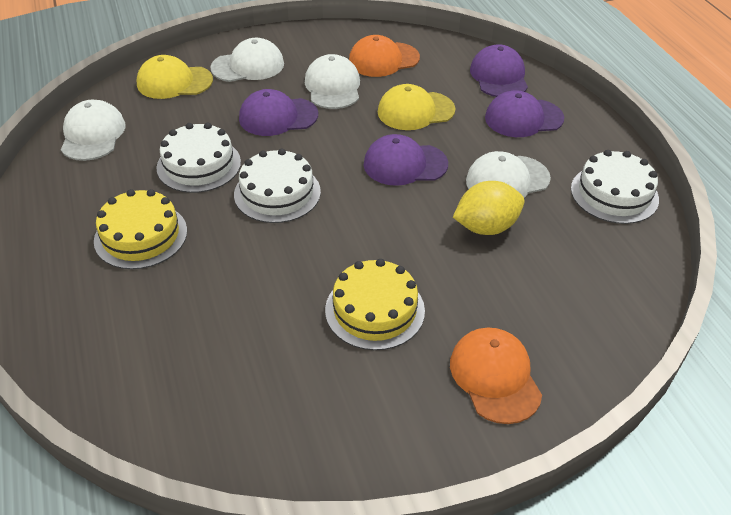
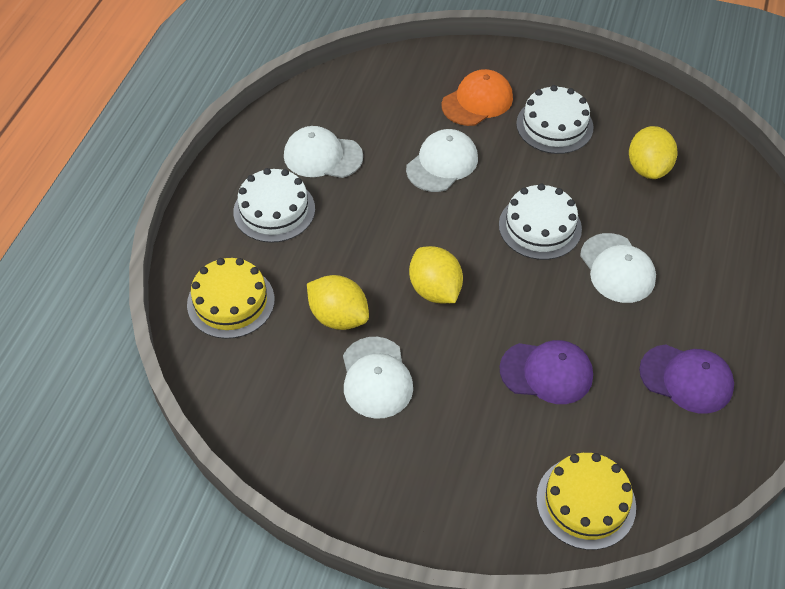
orange cap: 2 -> 1
purple cap: 4 -> 2
yellow cap: 2 -> 0
yellow lemon: 1 -> 3

